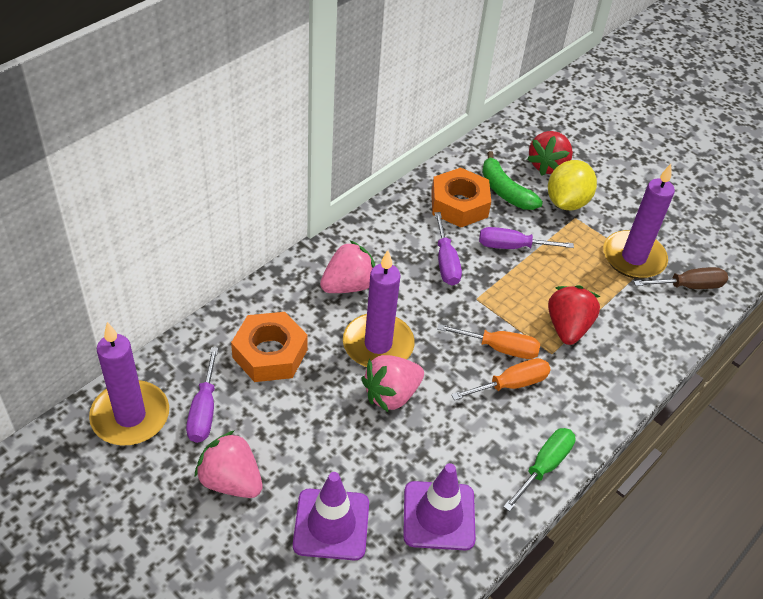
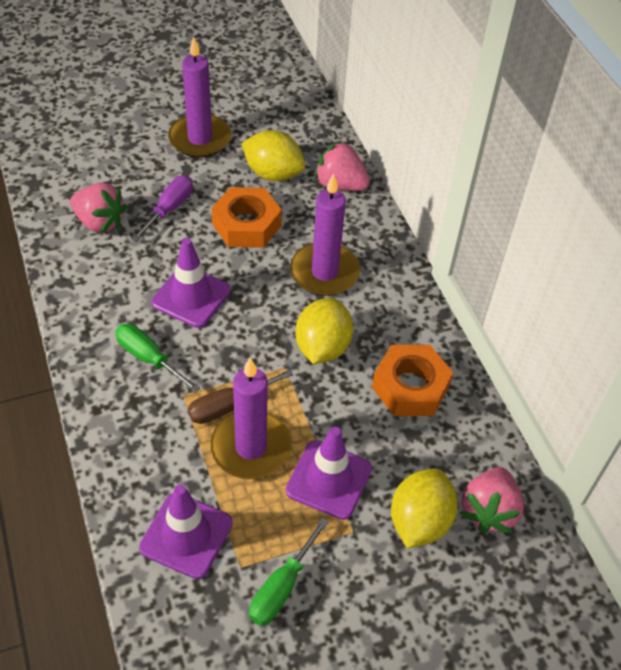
green banana: 1 -> 0
green screwdriver: 1 -> 2
orange screwdriver: 2 -> 0
purple screwdriver: 3 -> 1
purple traffic cone: 2 -> 3
red strawberry: 2 -> 0
yellow lemon: 1 -> 3

